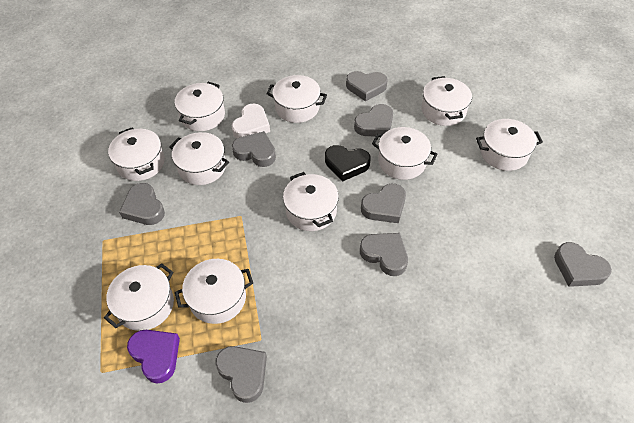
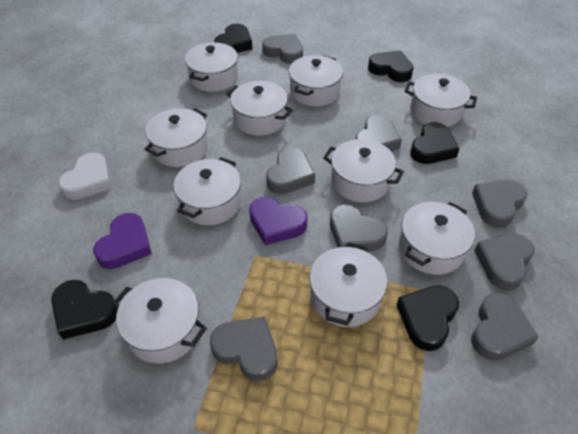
black heart: 1 -> 5
purple heart: 1 -> 2

